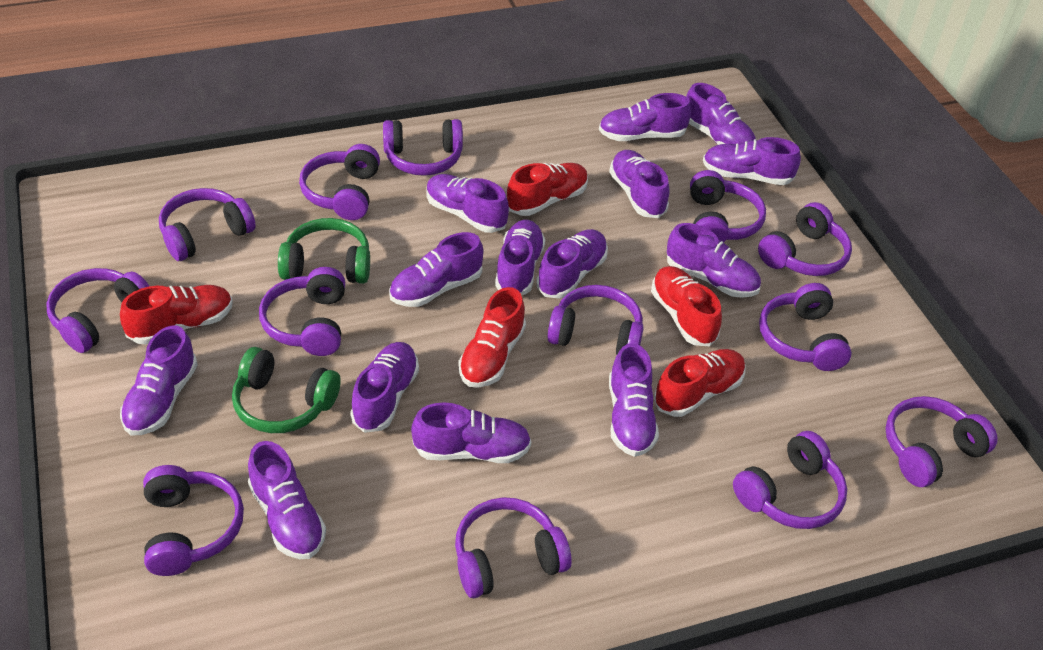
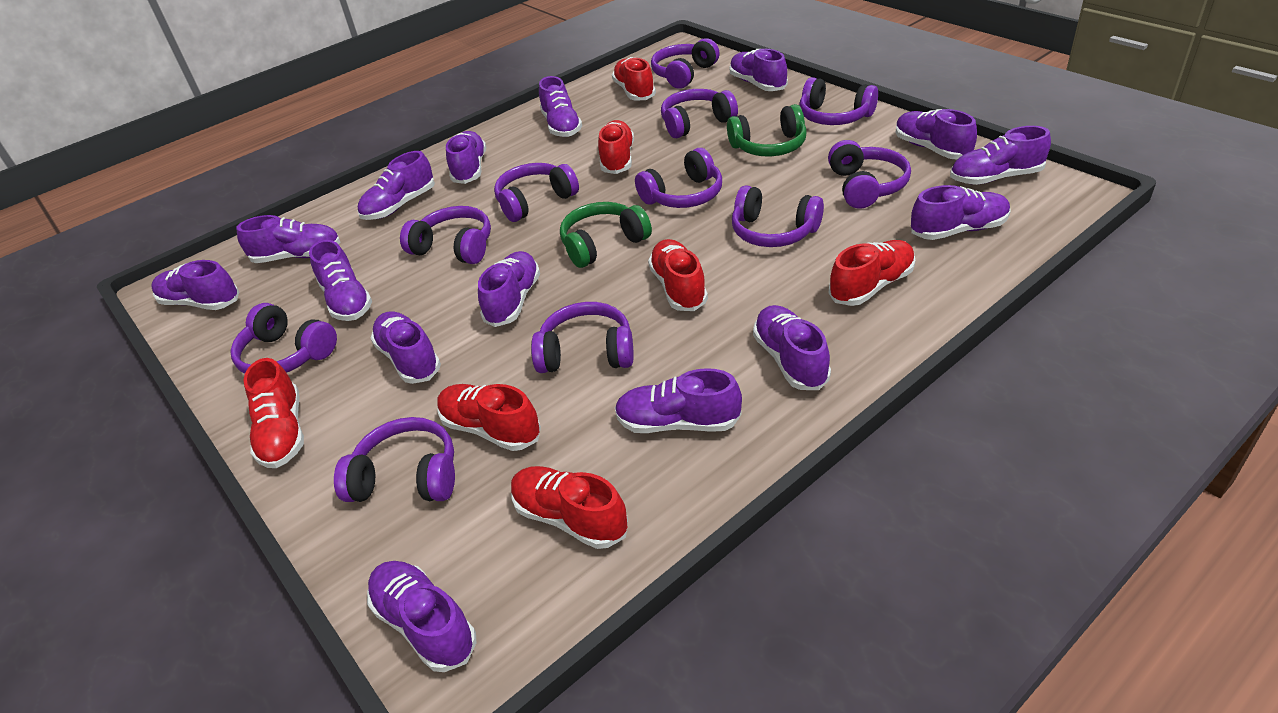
purple headphones: 13 -> 11
purple shoe: 14 -> 15
red shoe: 5 -> 7

